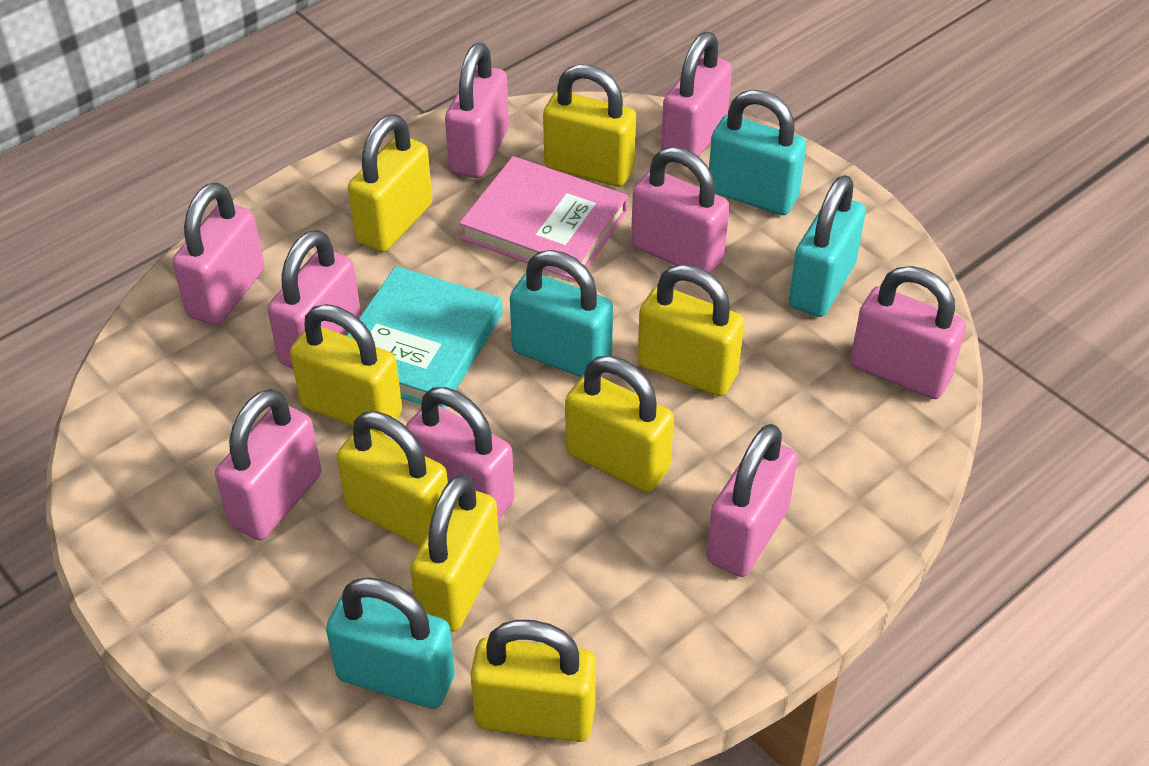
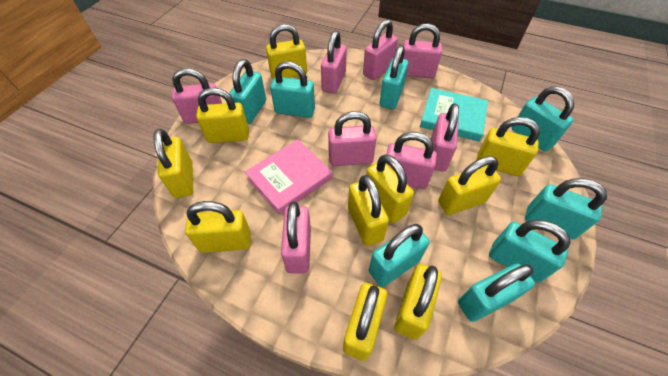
pink padlock: 9 -> 8
turquoise padlock: 4 -> 8
yellow padlock: 8 -> 10

